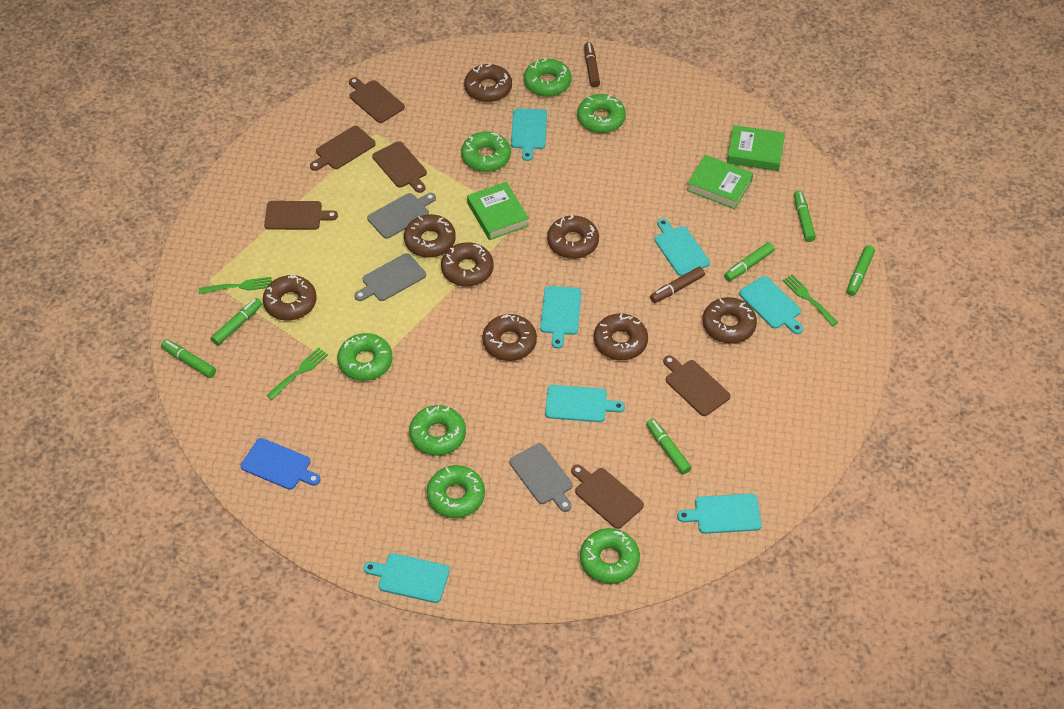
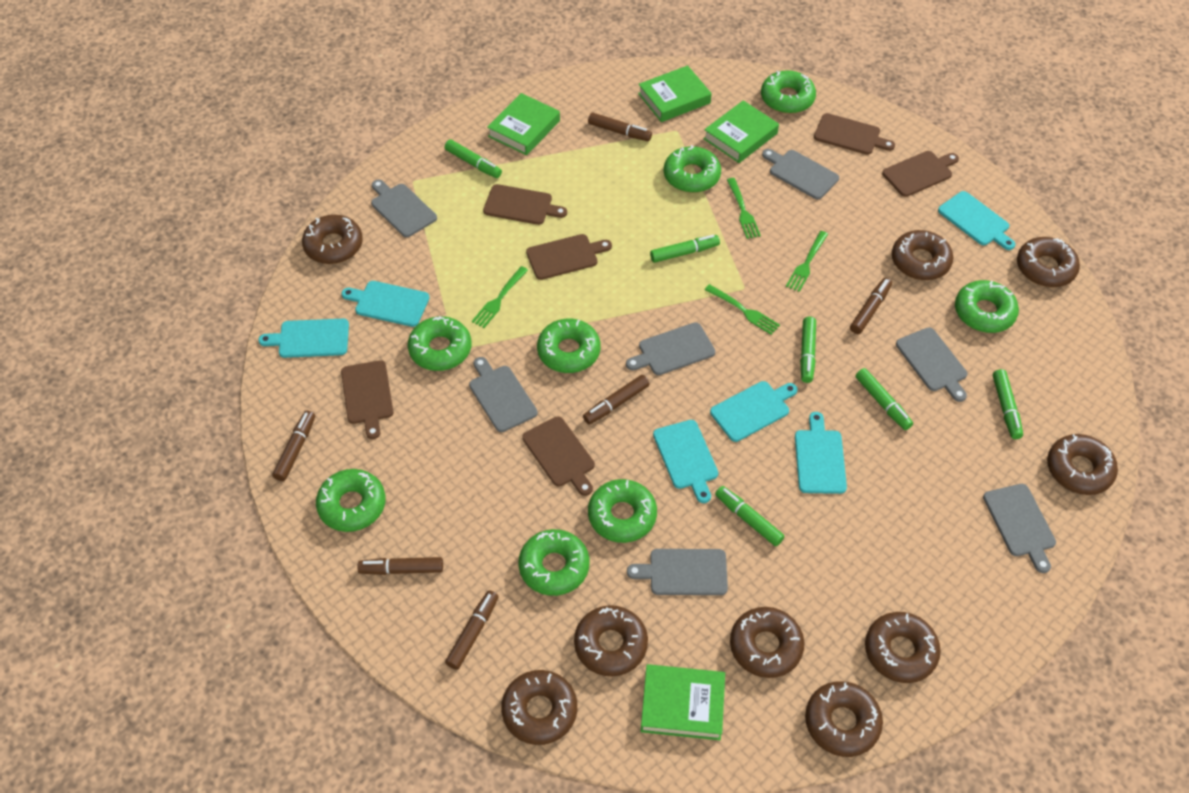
blue cutting board: 1 -> 0
brown donut: 8 -> 9
brown marker: 2 -> 6
green book: 3 -> 4
green donut: 7 -> 8
green fork: 3 -> 4
grey cutting board: 3 -> 7
turquoise cutting board: 7 -> 6

